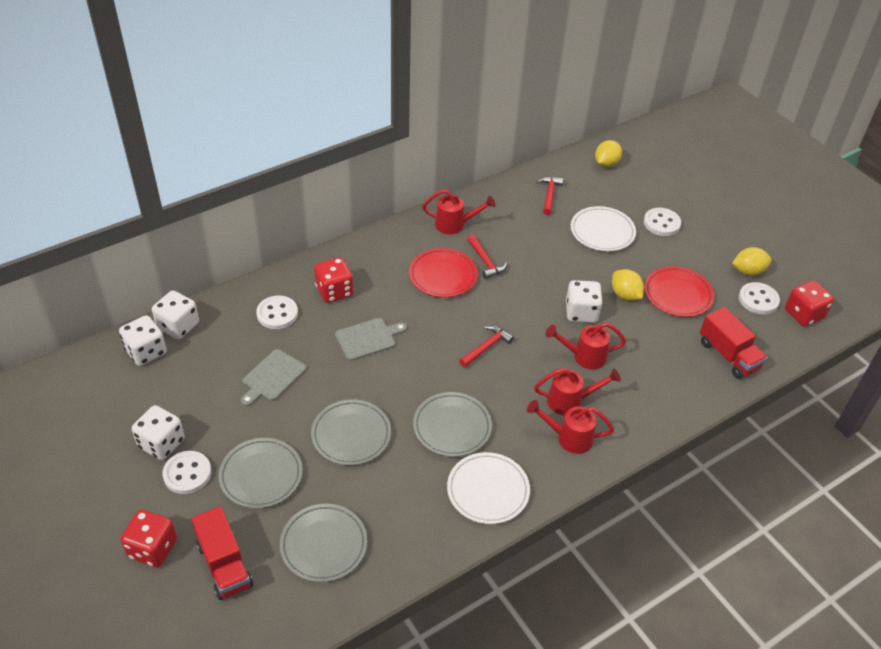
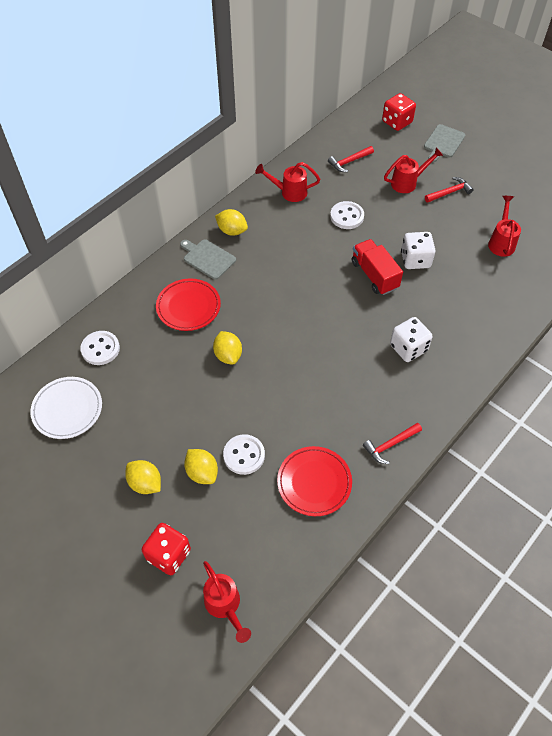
grey plate: 4 -> 0
red dice: 3 -> 2
red truck: 2 -> 1
white button: 4 -> 3
white dice: 4 -> 2
white plate: 2 -> 1
yellow lemon: 3 -> 4

